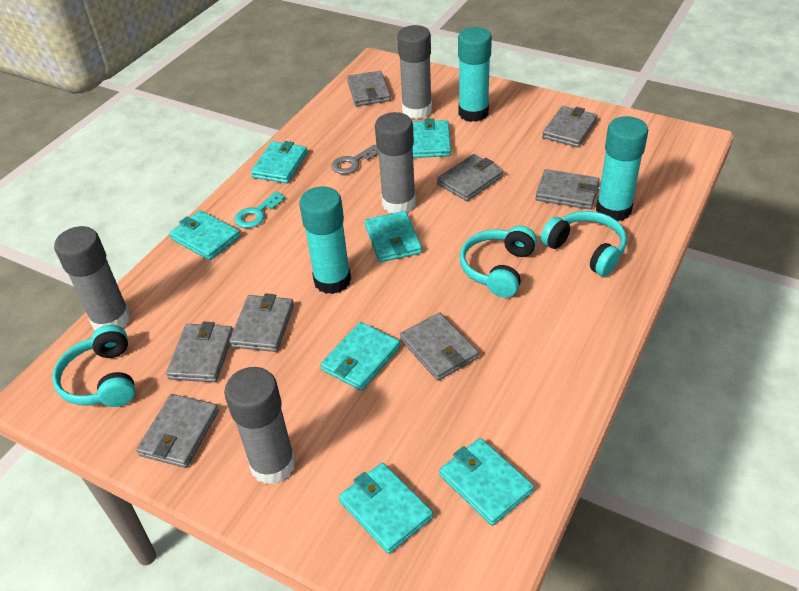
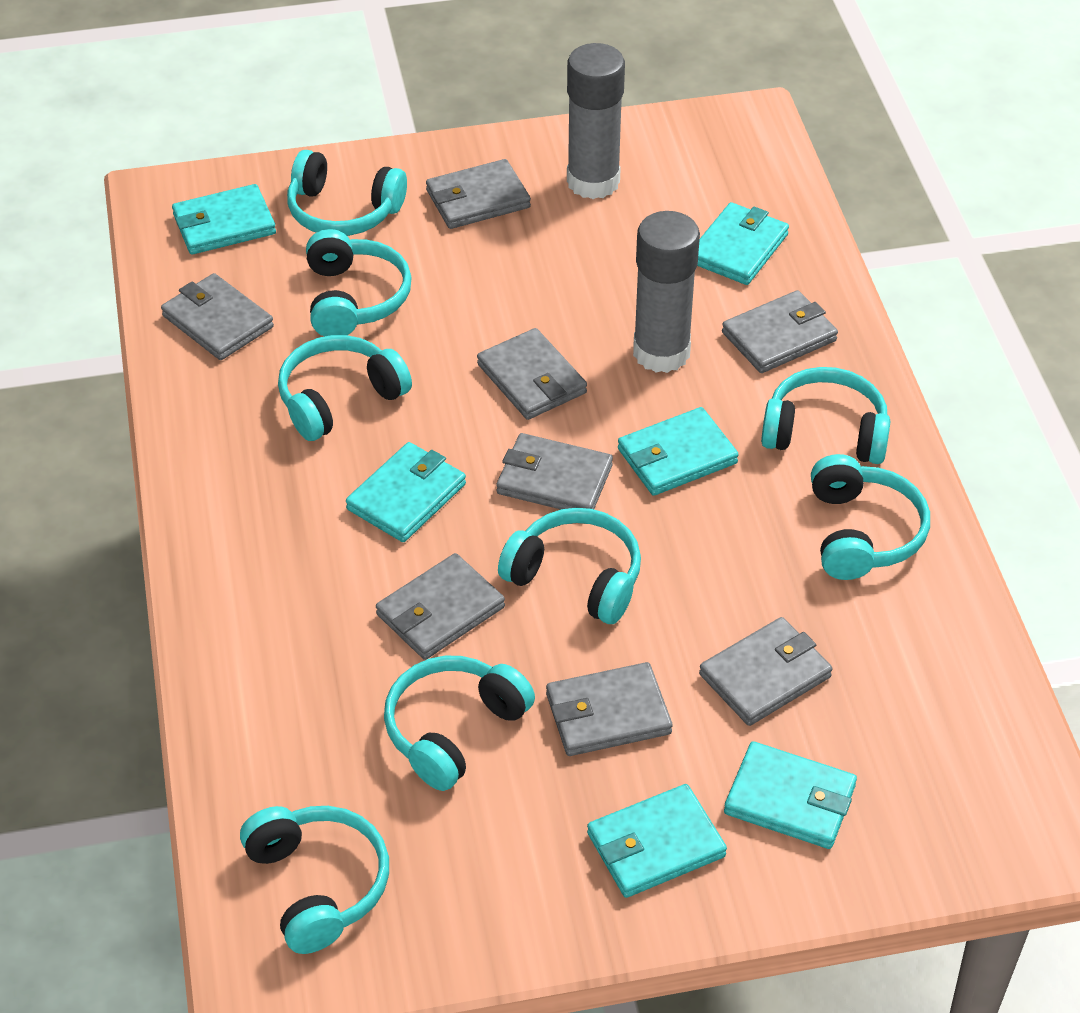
grey glue stick: 4 -> 2
grey key: 1 -> 0
turquoise glue stick: 3 -> 0
turquoise headphones: 3 -> 8
turquoise key: 1 -> 0
turquoise wallet: 7 -> 6

